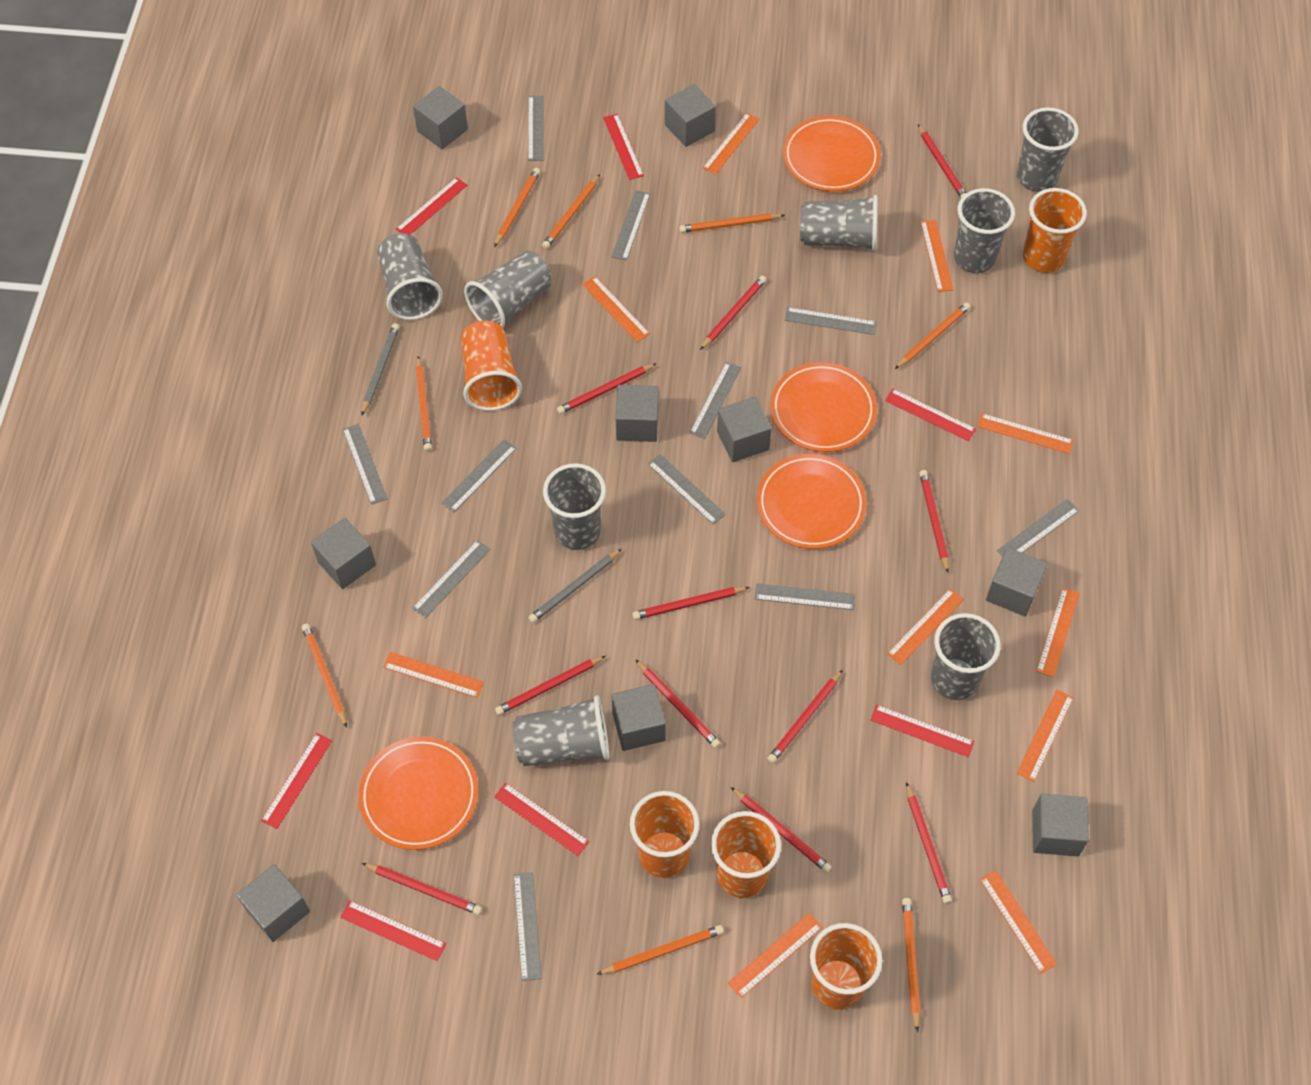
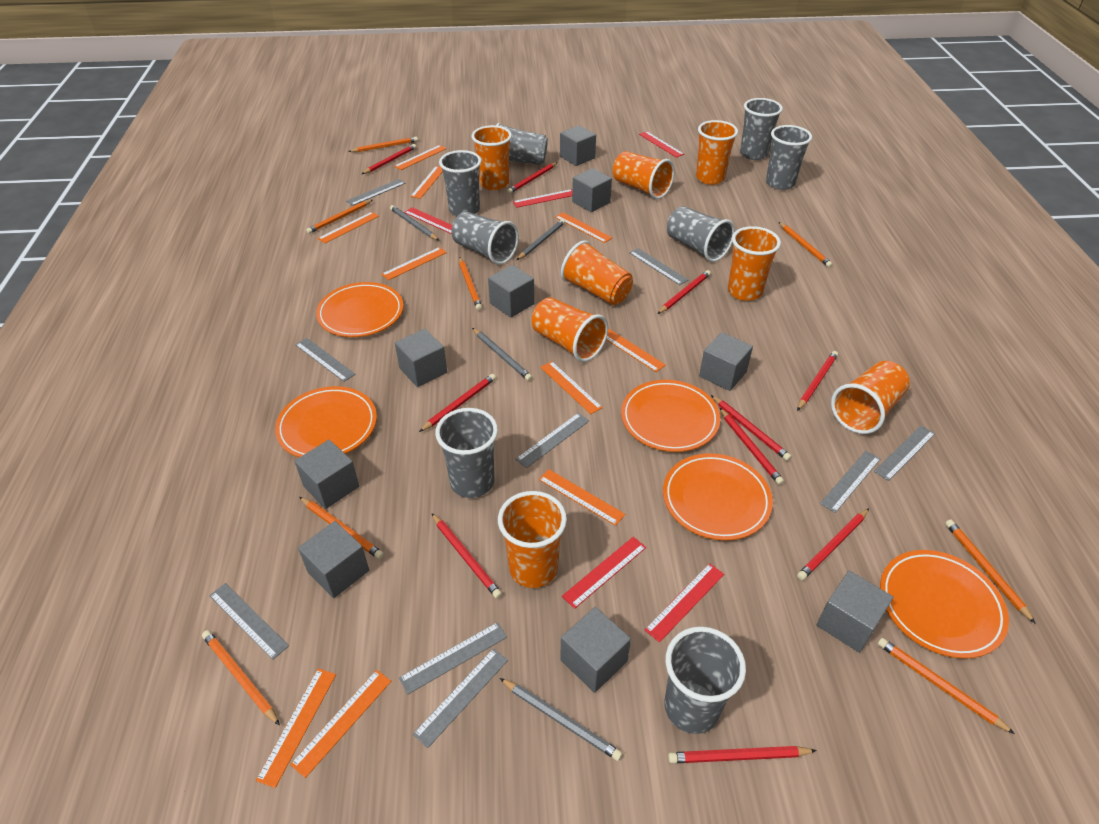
grey pencil: 2 -> 4
grey ruler: 11 -> 9
orange cup: 5 -> 8
orange plate: 4 -> 5
red pencil: 11 -> 10
red ruler: 7 -> 5

